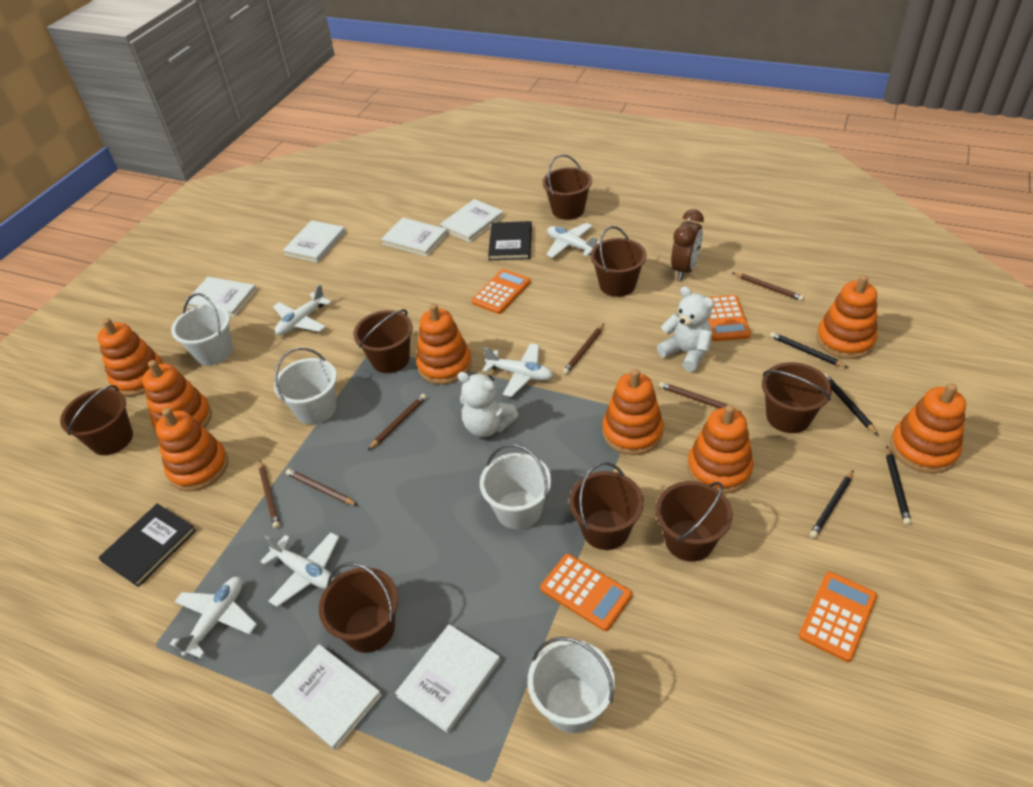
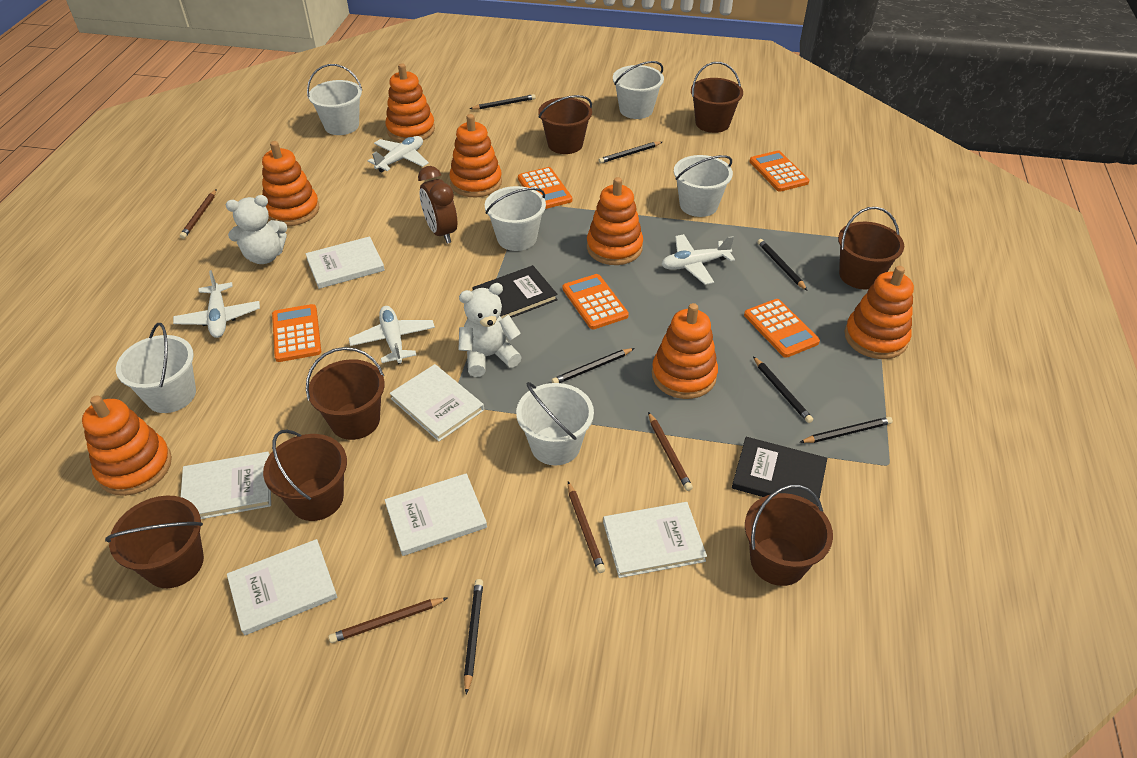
black pencil: 4 -> 7
brown bucket: 8 -> 7
brown pencil: 6 -> 4
orange calculator: 4 -> 5
orange stacking toy: 8 -> 7
white bucket: 4 -> 6
white plane: 5 -> 4

